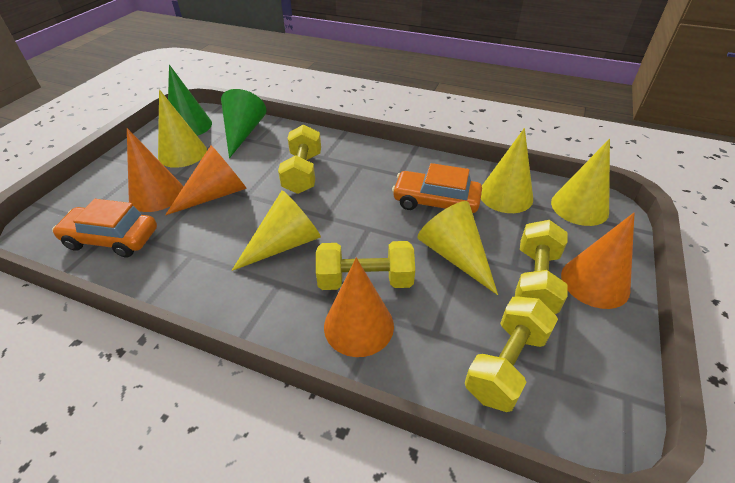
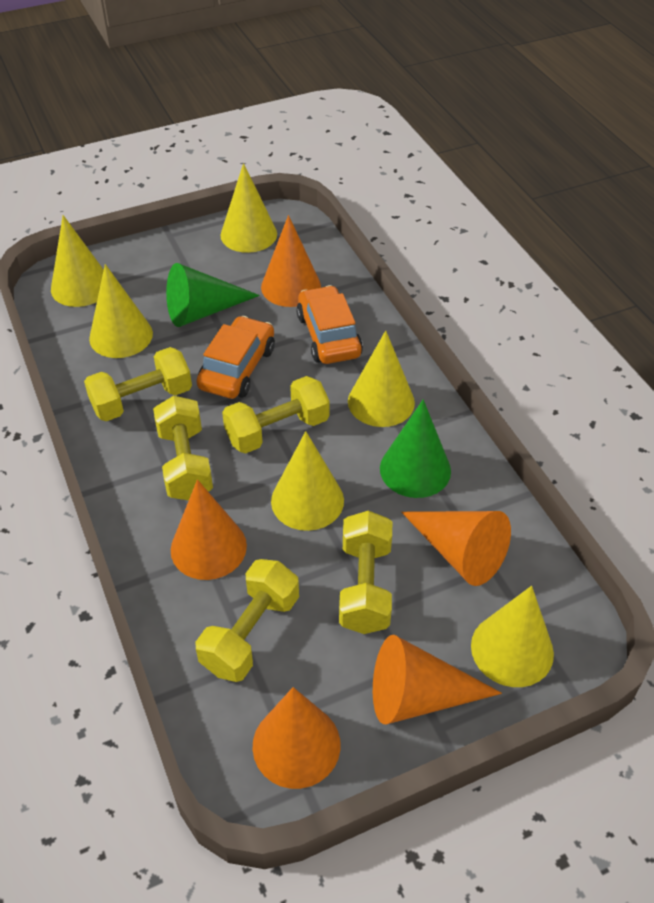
orange cone: 4 -> 5
yellow cone: 5 -> 6
yellow dumbbell: 4 -> 5

